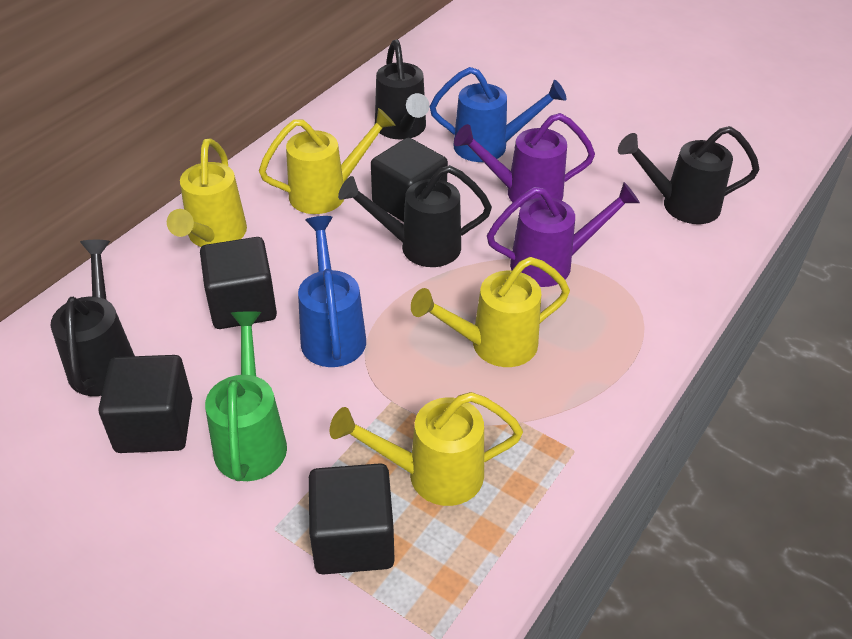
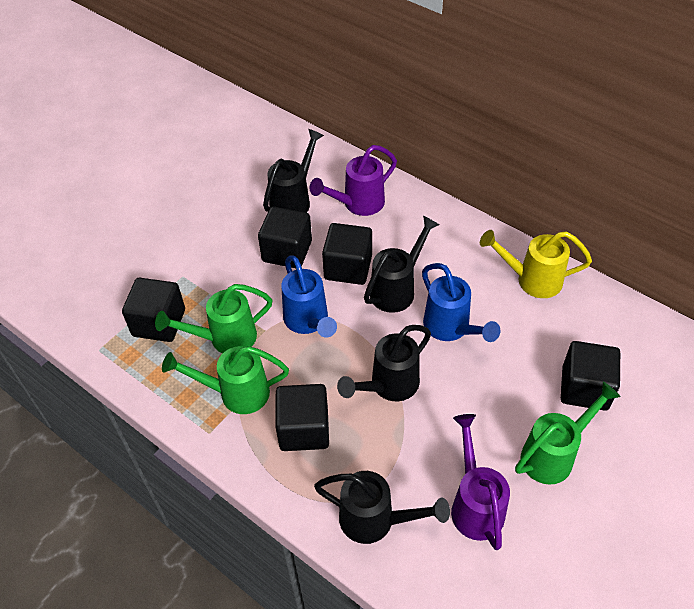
black cube: 4 -> 5
green watering can: 1 -> 3
yellow watering can: 4 -> 1

